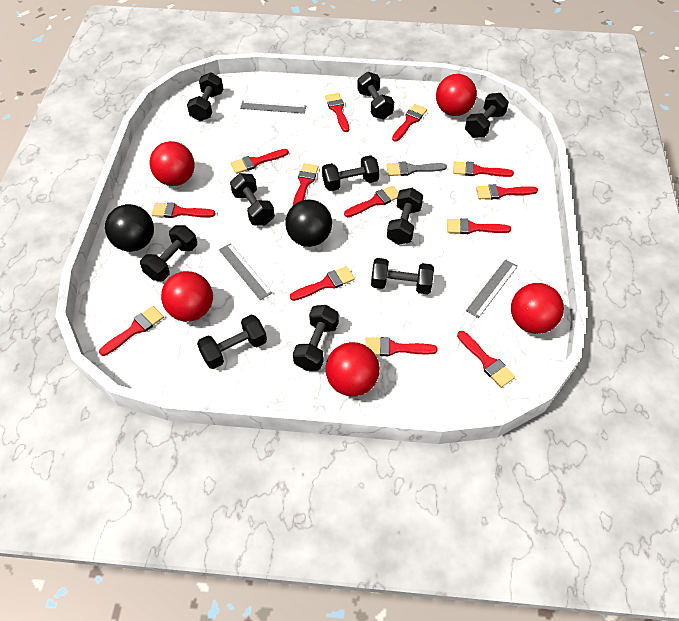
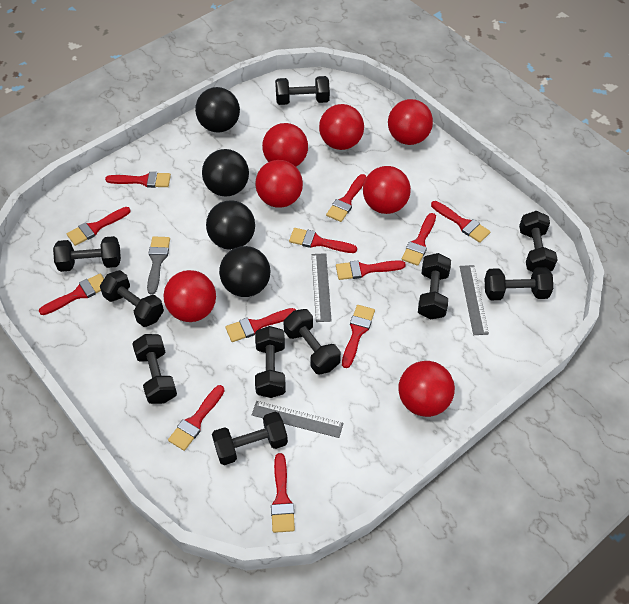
black ball: 2 -> 4
red ball: 5 -> 7
red brush: 13 -> 12

